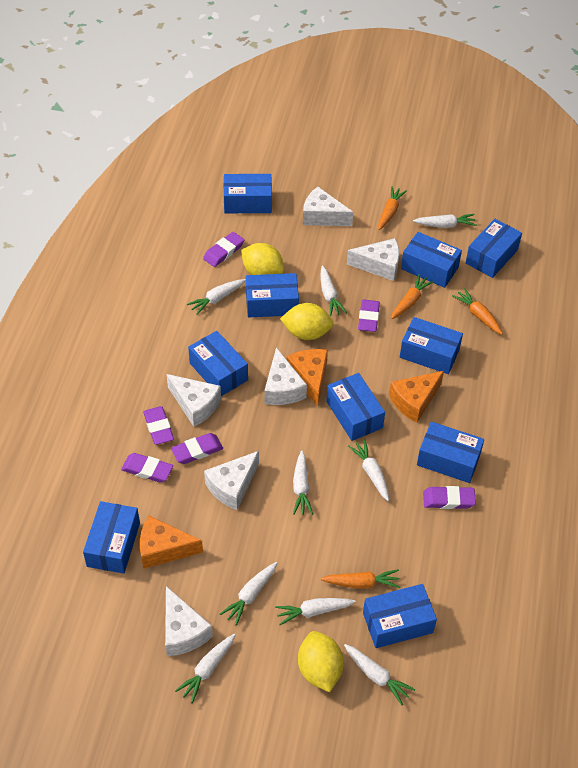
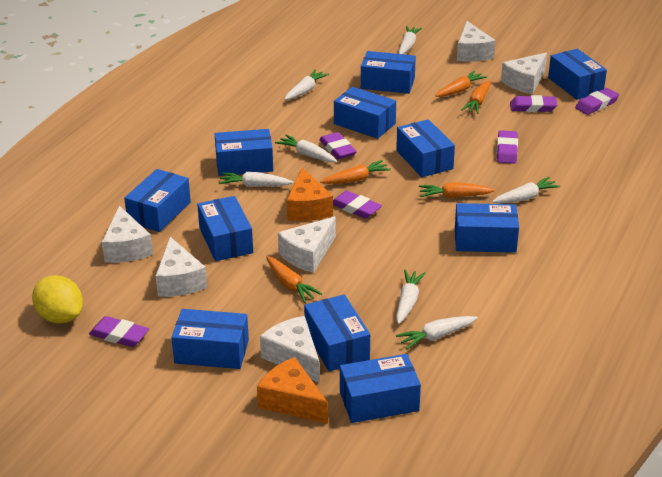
blue box: 10 -> 11
orange carrot: 4 -> 5
orange cheese: 3 -> 2
white carrot: 9 -> 7
yellow lemon: 3 -> 1

